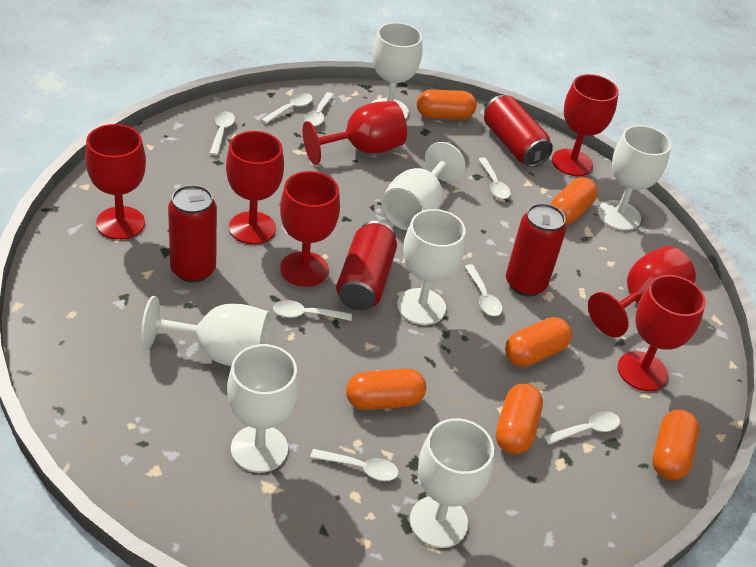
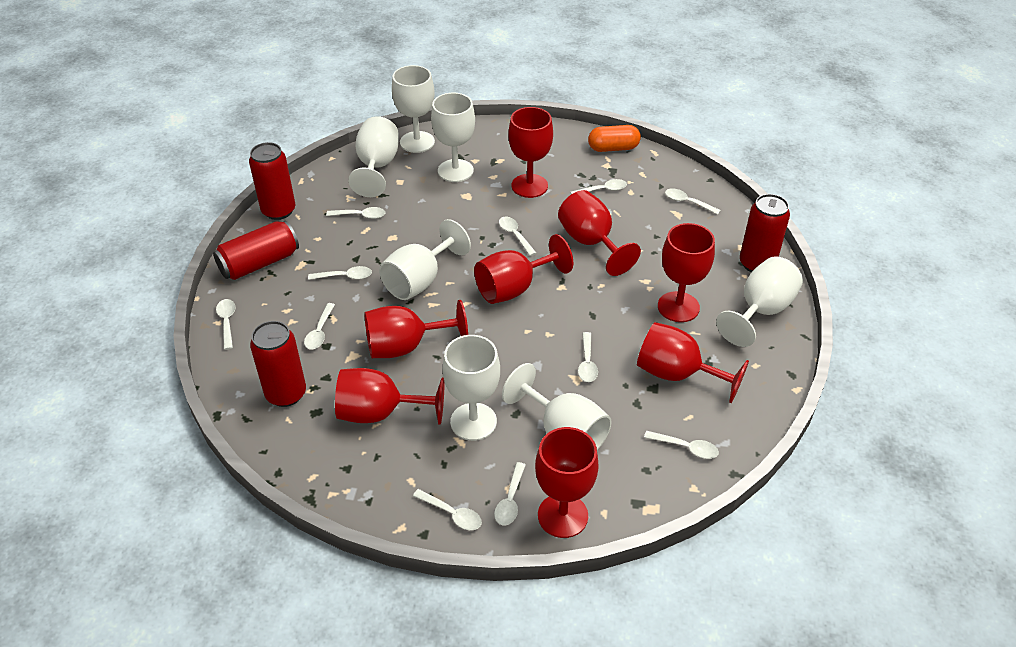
orange capsule: 6 -> 1
red goblet: 7 -> 8
white spoon: 8 -> 11

